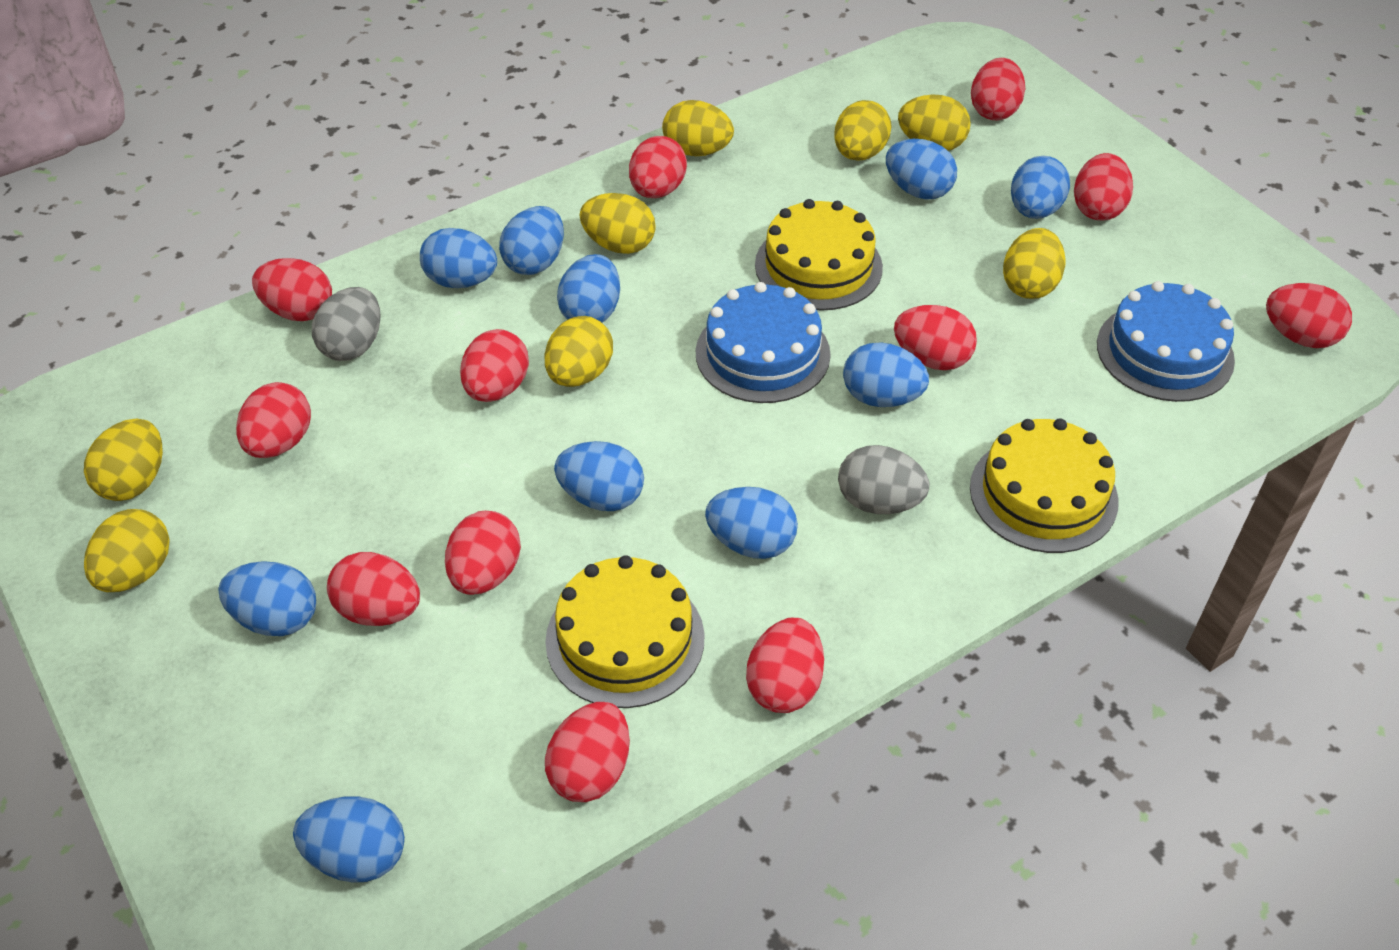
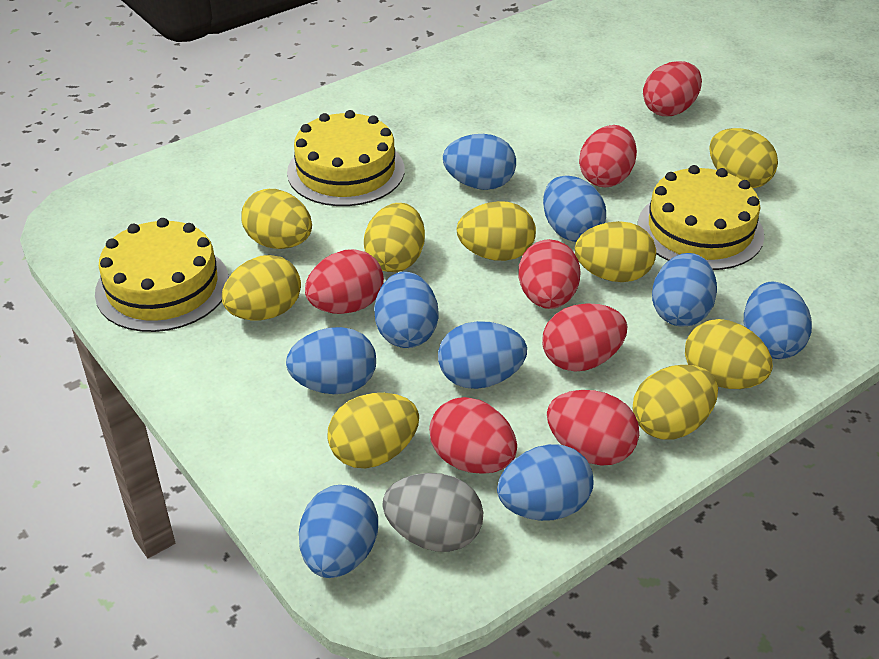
blue cake: 2 -> 0
blue egg: 10 -> 9
grey egg: 2 -> 1
red egg: 12 -> 7
yellow egg: 8 -> 9

